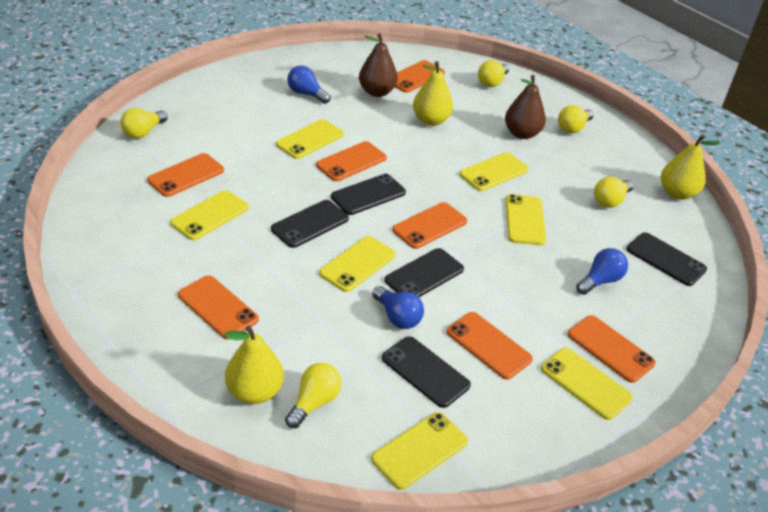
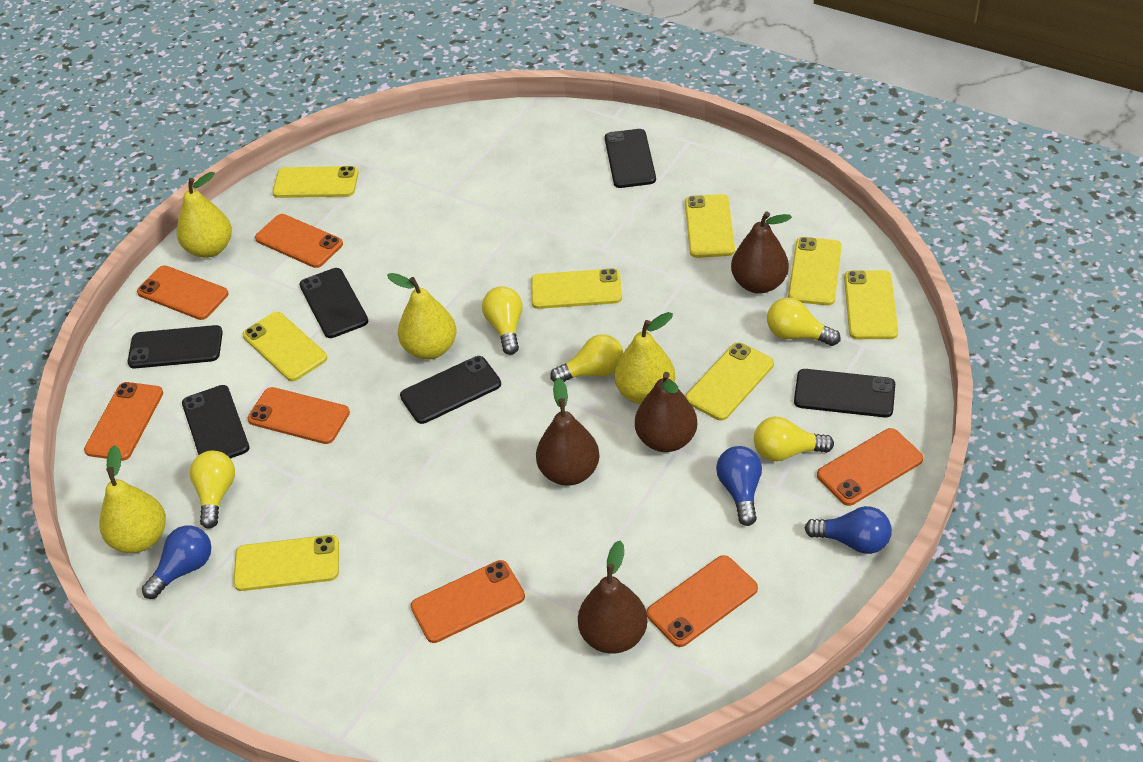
black phone: 5 -> 6
brown pear: 2 -> 4
yellow pear: 3 -> 4
yellow phone: 7 -> 8

